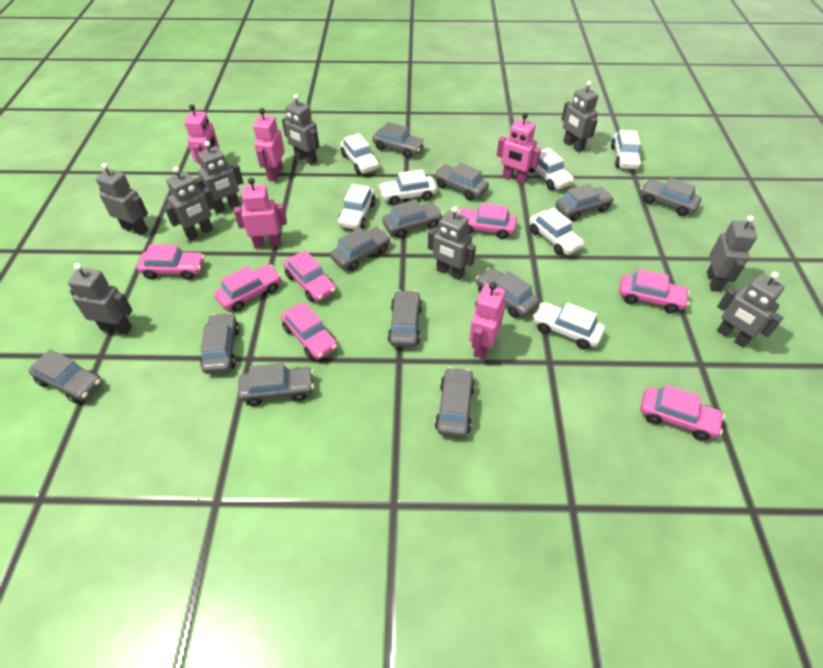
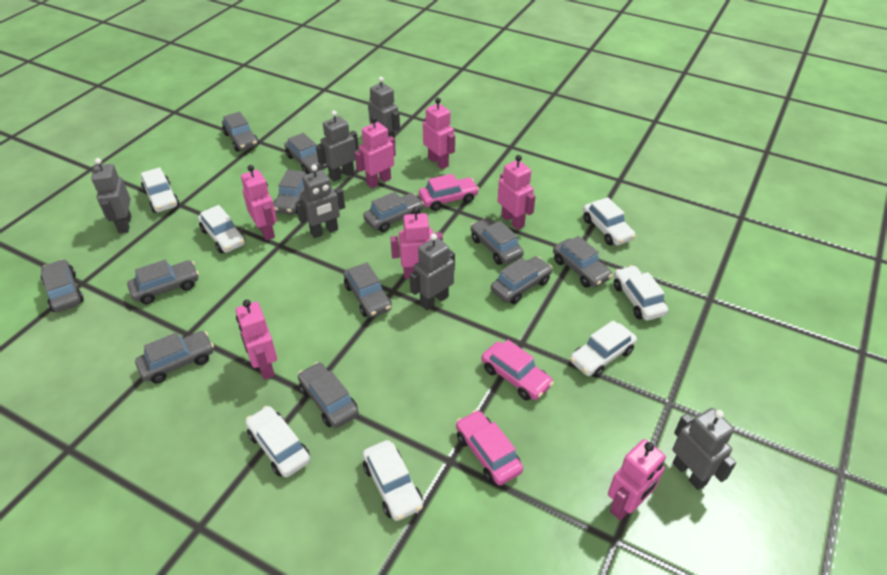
grey robot: 9 -> 6
pink car: 7 -> 3
pink robot: 5 -> 7

